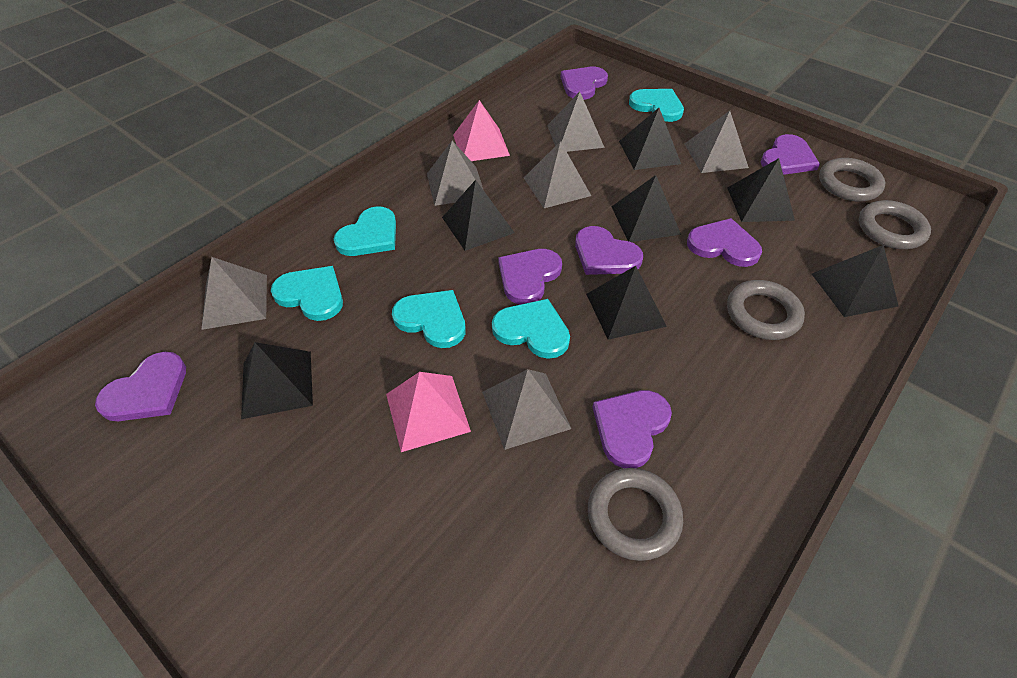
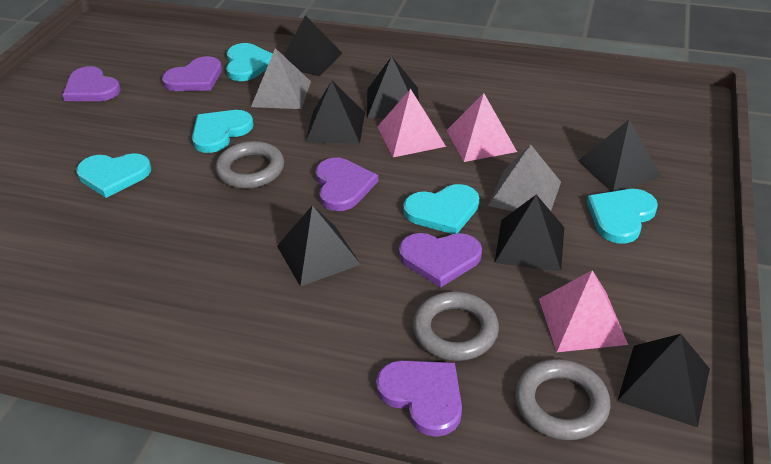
grey pyramid: 6 -> 2
grey ring: 4 -> 3
pink pyramid: 2 -> 3
purple heart: 7 -> 5

